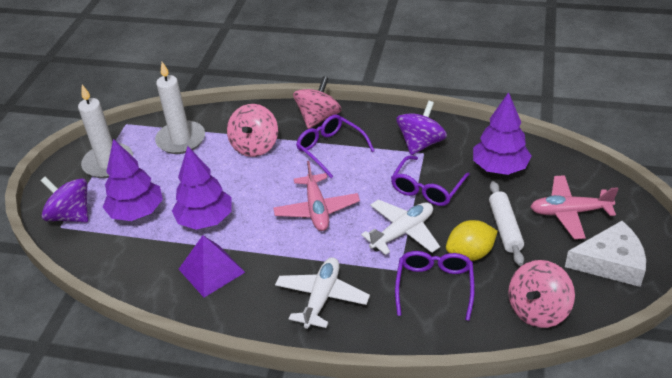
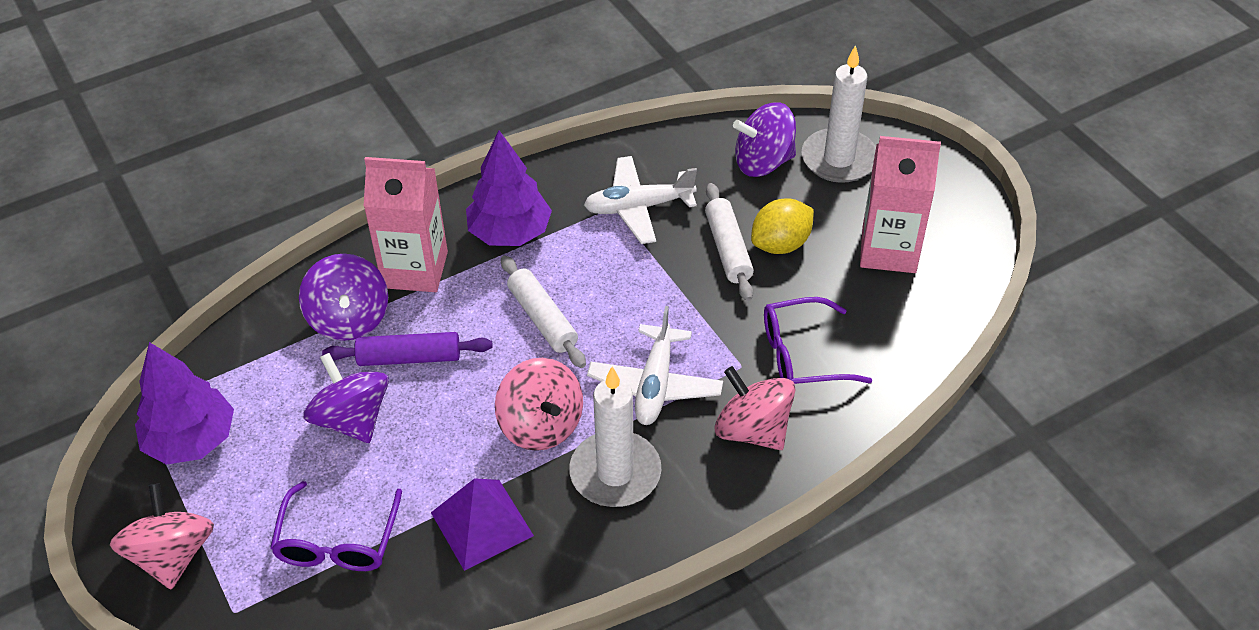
pink carton: 0 -> 2
pink plane: 2 -> 0
purple glasses: 3 -> 2
purple rolling pin: 0 -> 1
purple spinning top: 2 -> 3
purple tree: 3 -> 2
white cheese: 1 -> 0
white rolling pin: 1 -> 2

